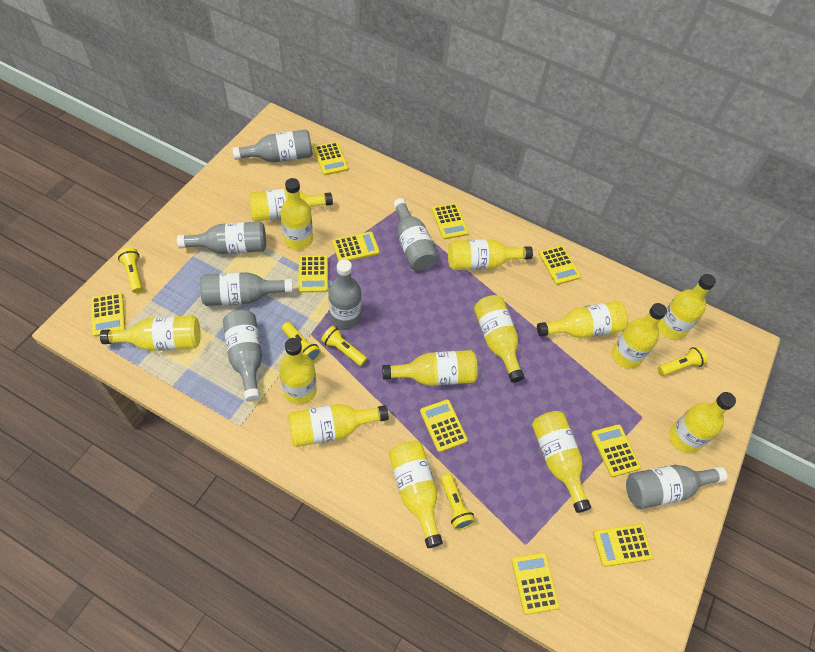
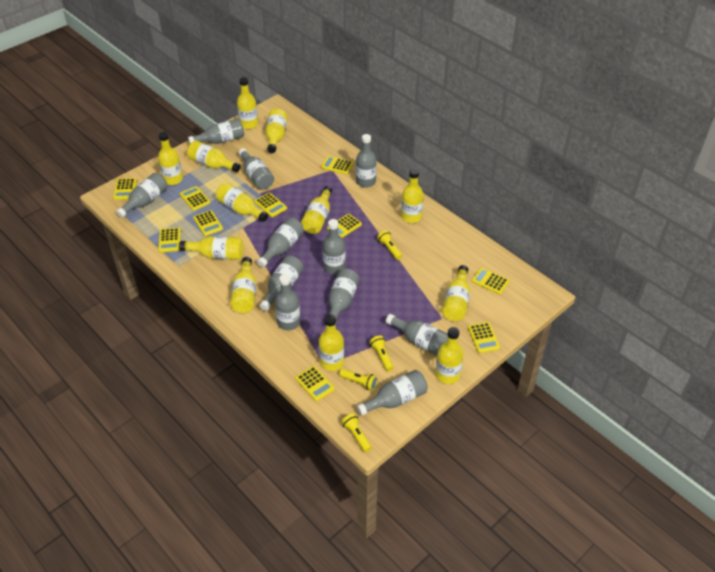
grey bottle: 7 -> 11
yellow bottle: 14 -> 12
yellow flashlight: 5 -> 4

